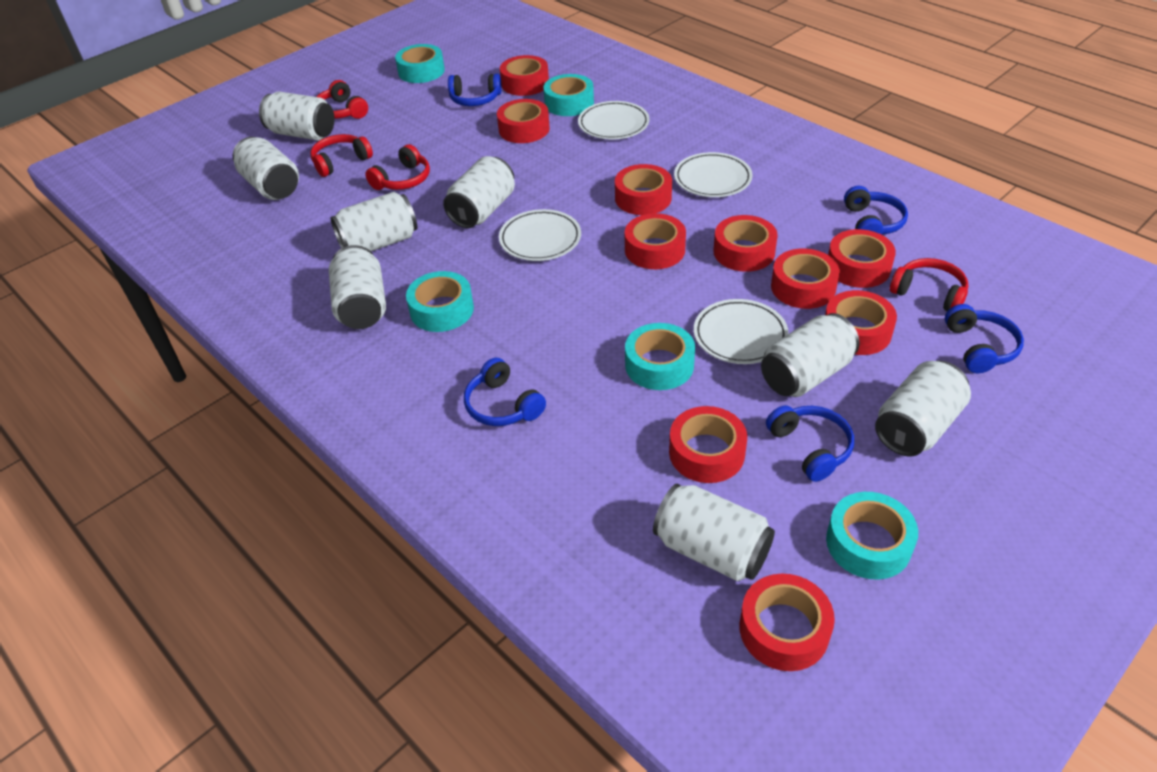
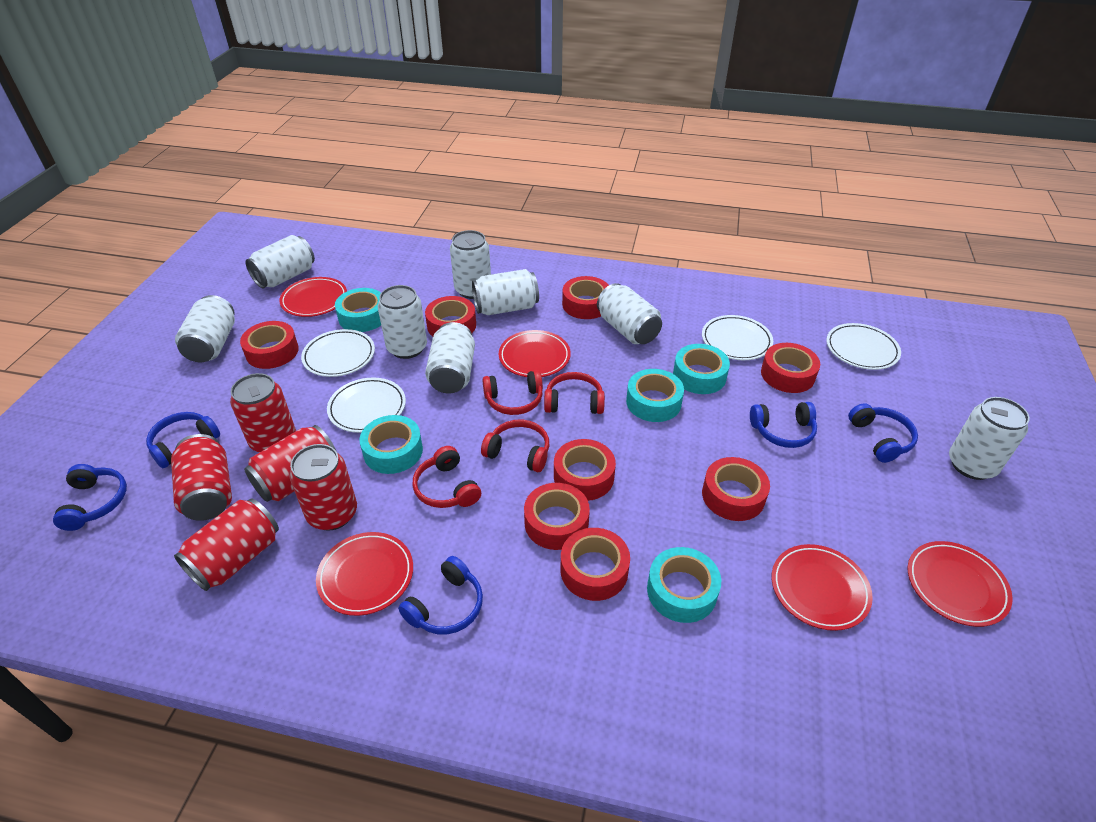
red can: 0 -> 5
red plate: 0 -> 5
red tape: 10 -> 8

